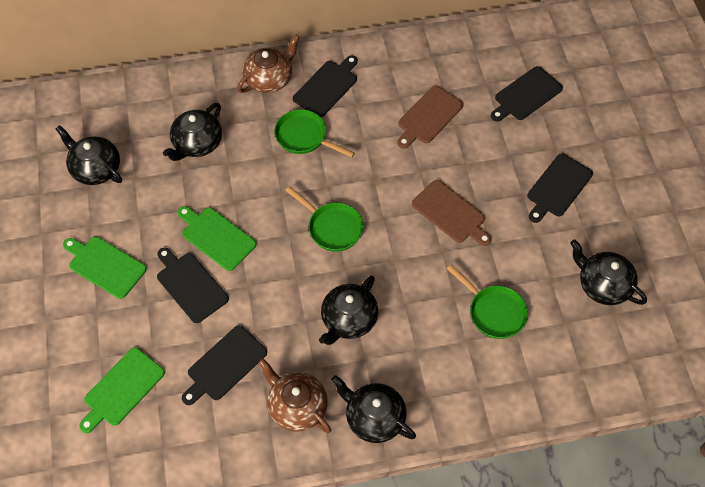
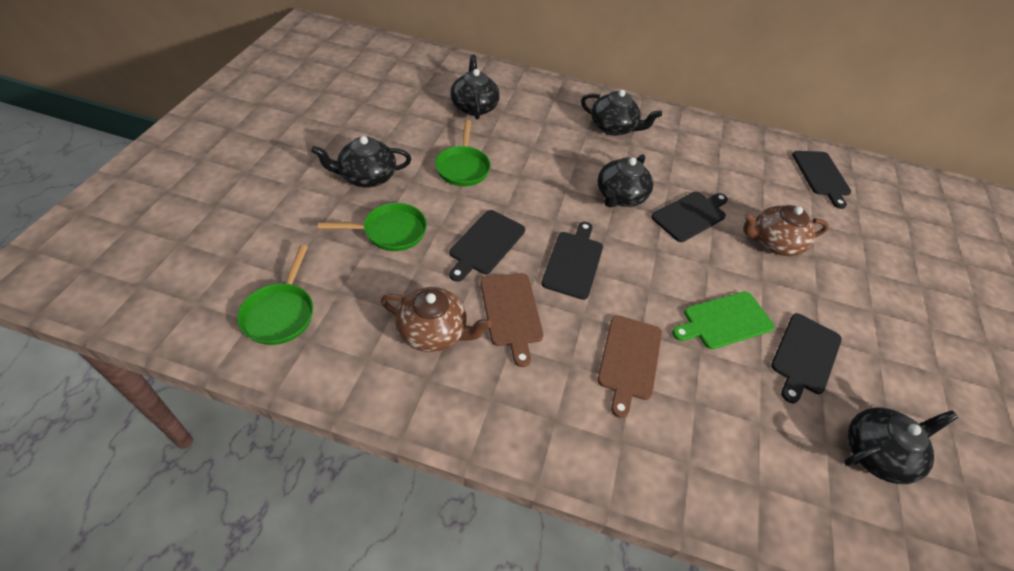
green cutting board: 3 -> 1

